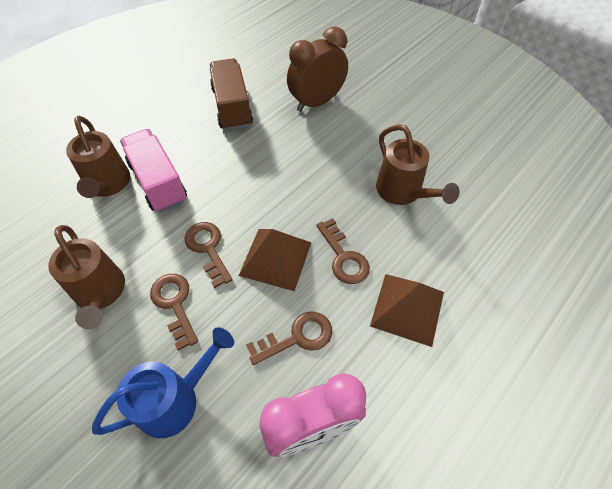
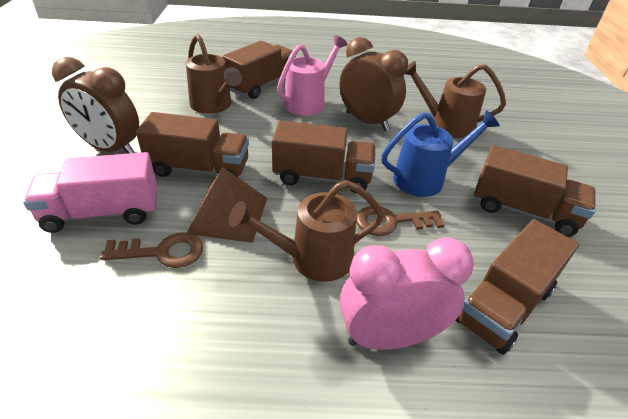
brown clock: 1 -> 2
brown key: 4 -> 2
brown pyramid: 2 -> 1
brown truck: 1 -> 5
pink watering can: 0 -> 1

